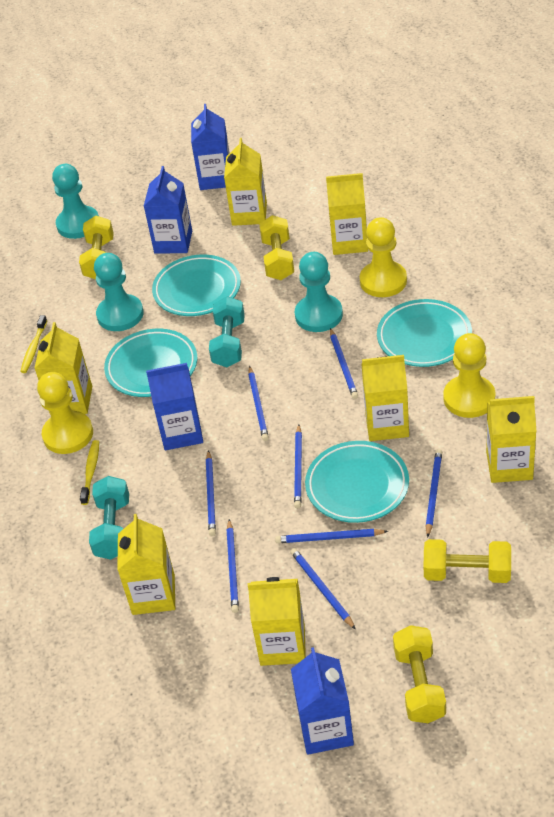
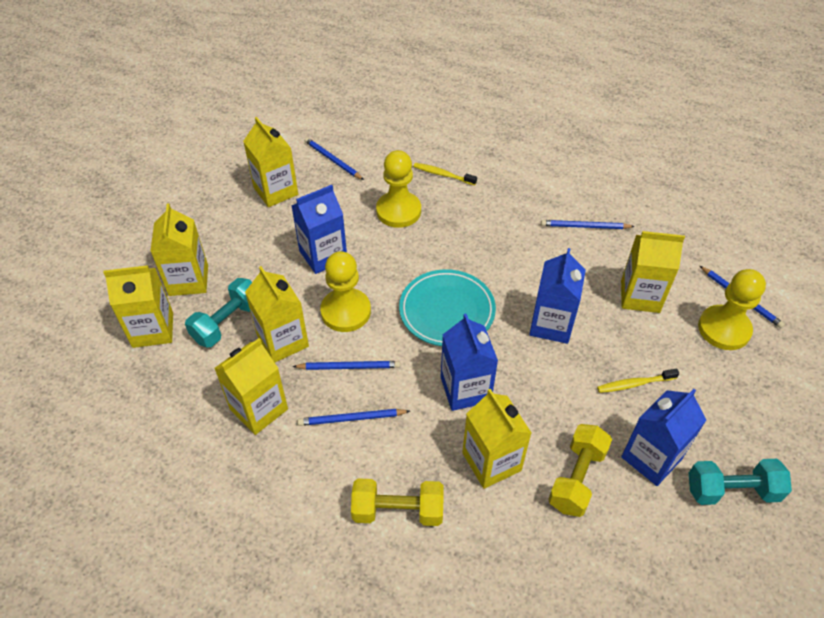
blue pencil: 8 -> 5
turquoise pawn: 3 -> 0
turquoise plate: 4 -> 1
yellow dumbbell: 4 -> 2

